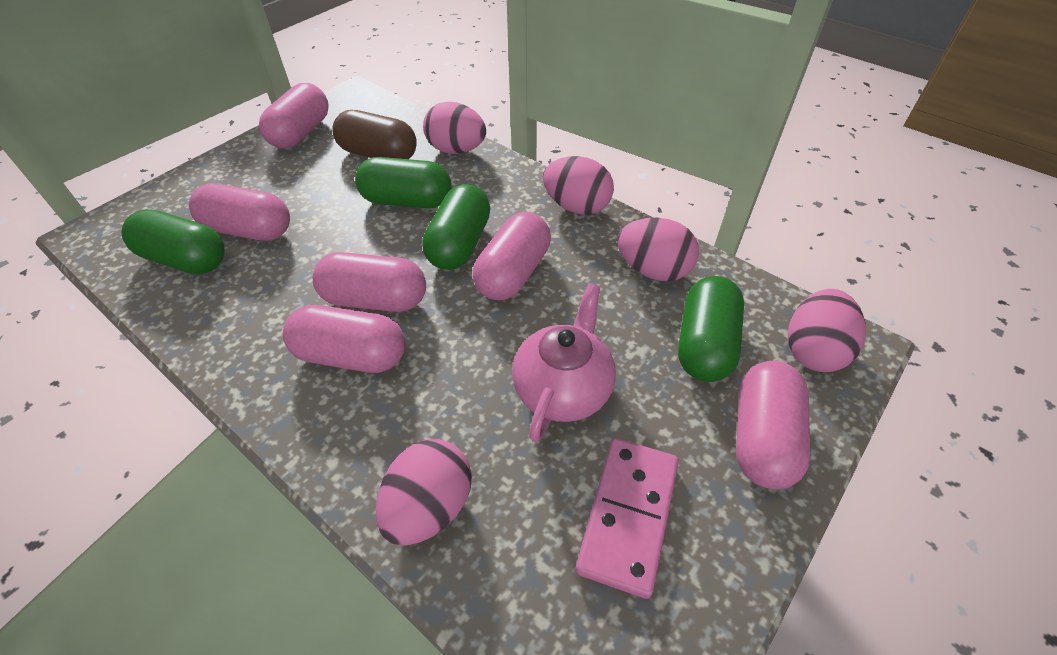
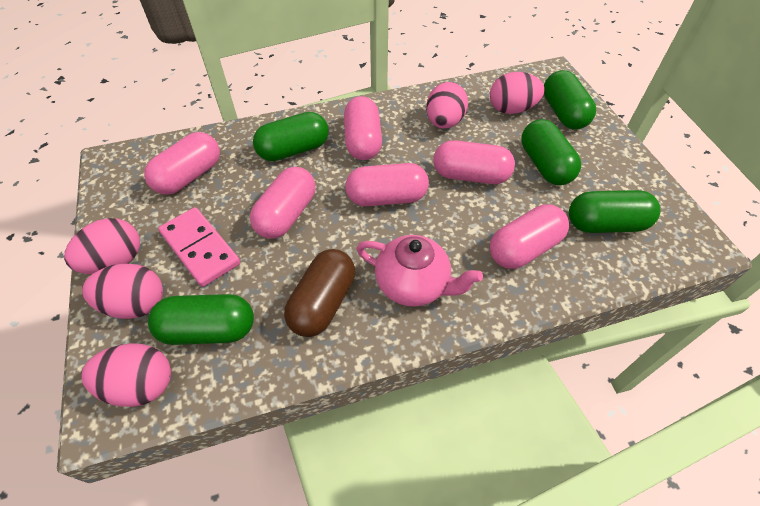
green capsule: 4 -> 5

